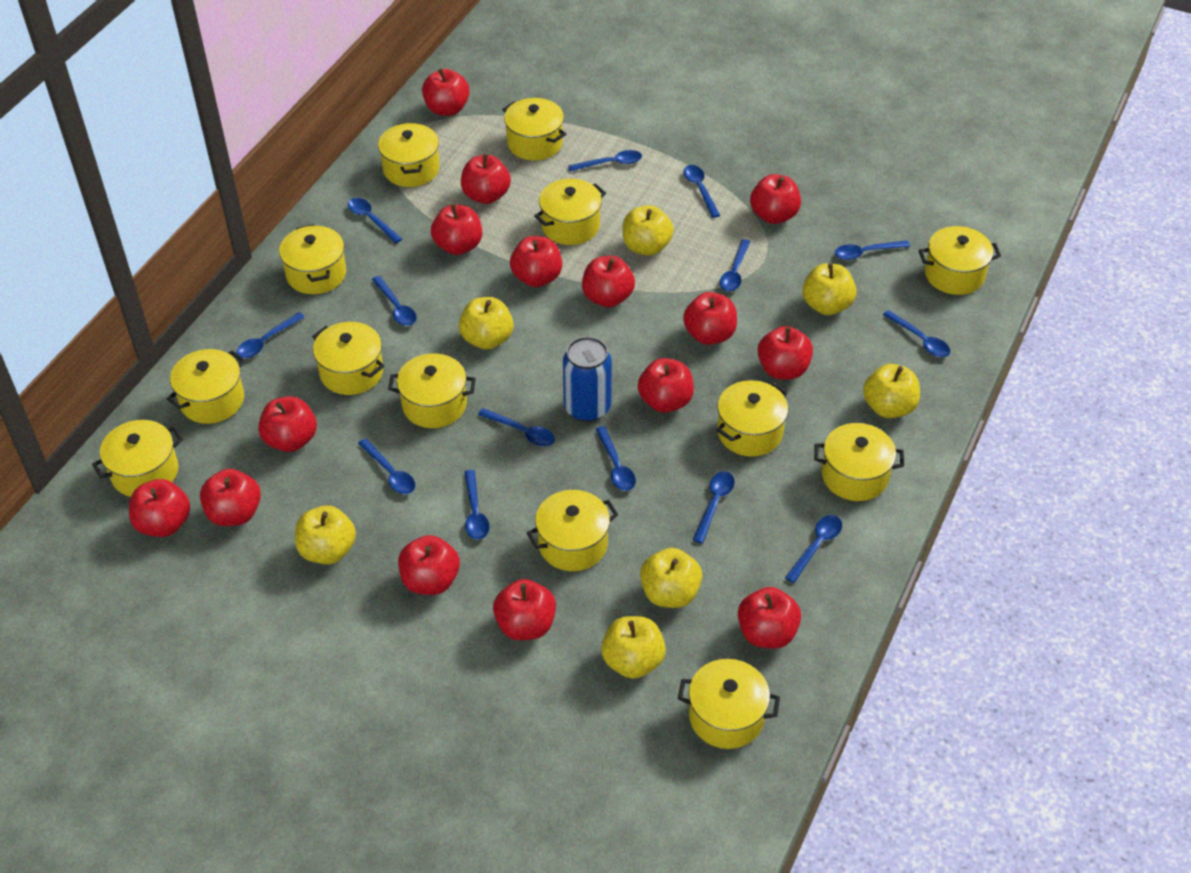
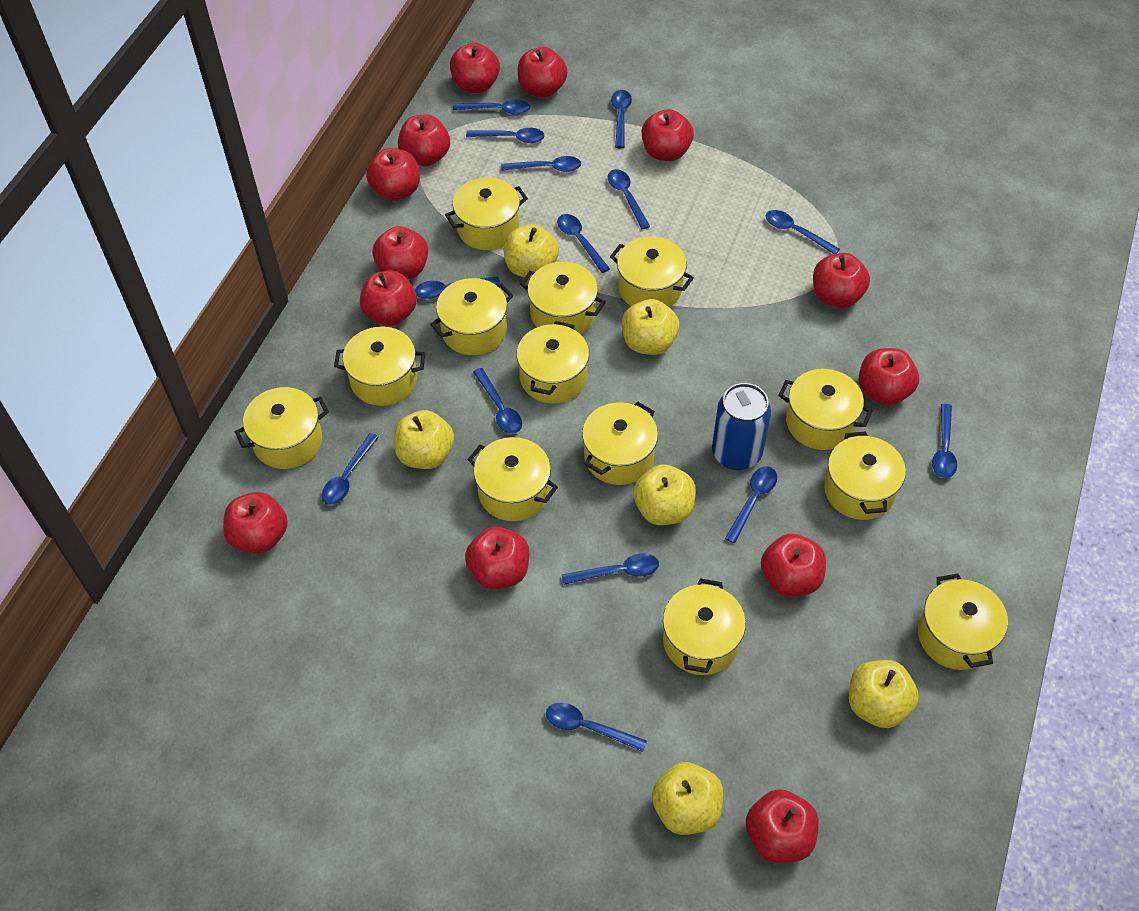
red apple: 15 -> 13
yellow apple: 7 -> 6

